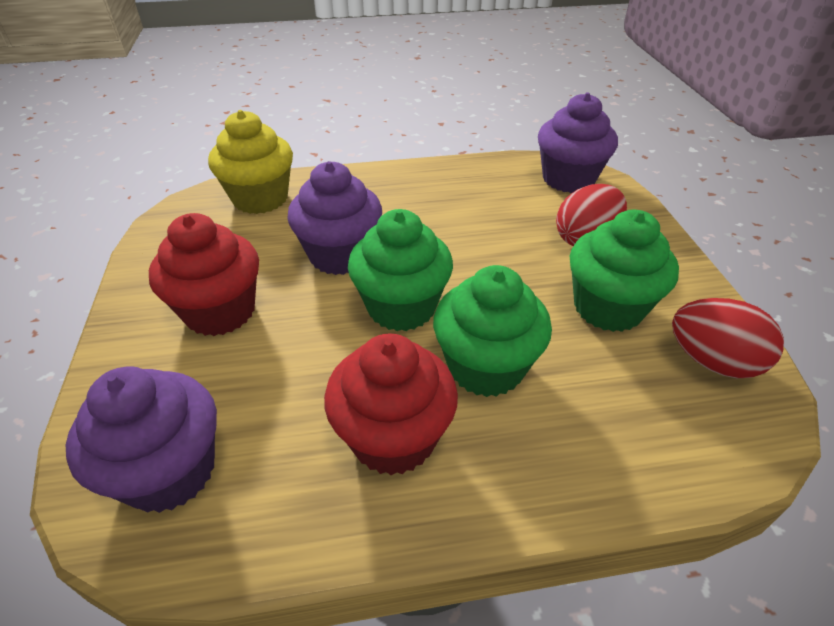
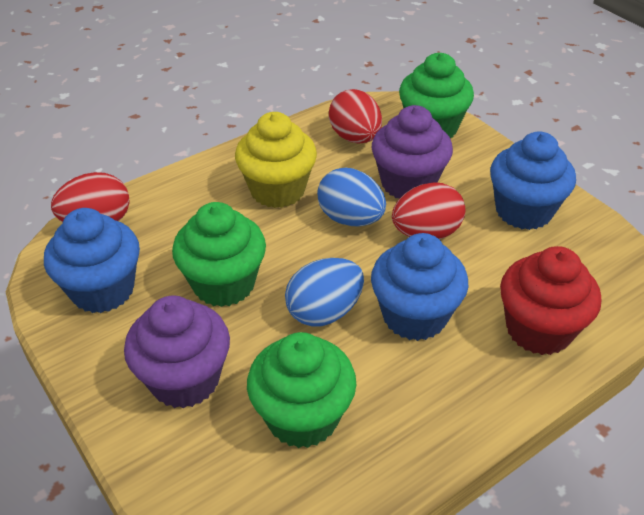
blue cupcake: 0 -> 3
blue egg: 0 -> 2
purple cupcake: 3 -> 2
red cupcake: 2 -> 1
red egg: 2 -> 3

